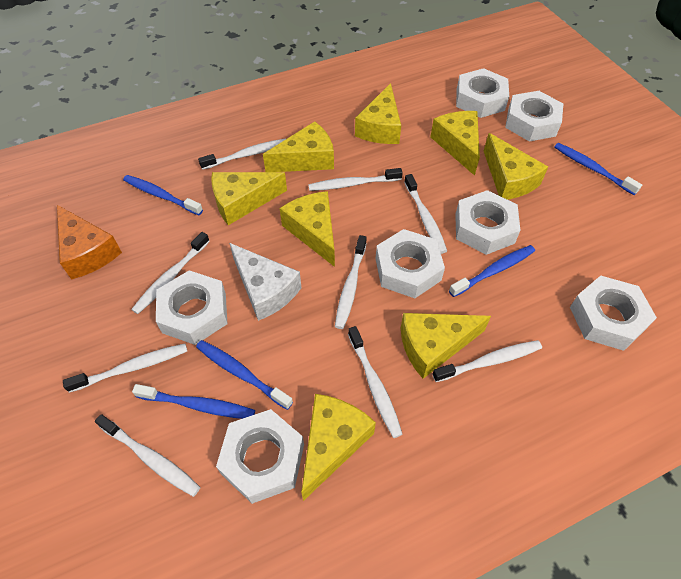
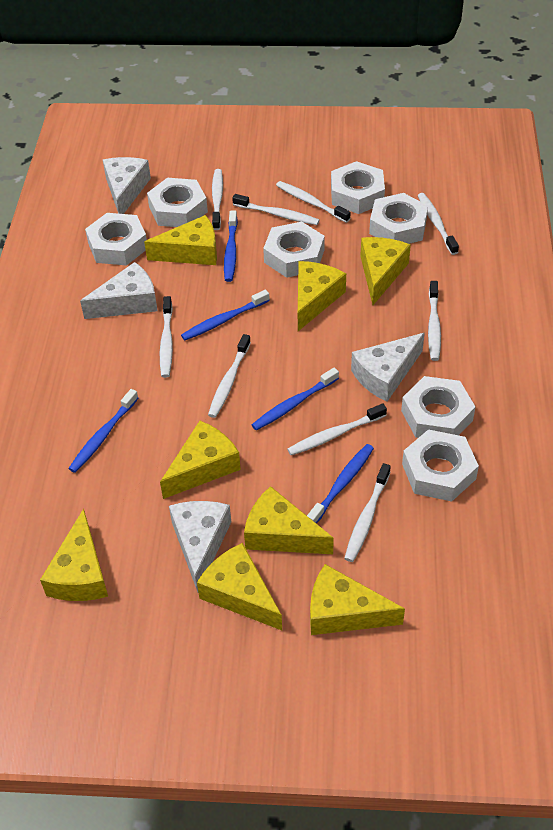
orange cheese: 1 -> 0
white cheese: 1 -> 4

